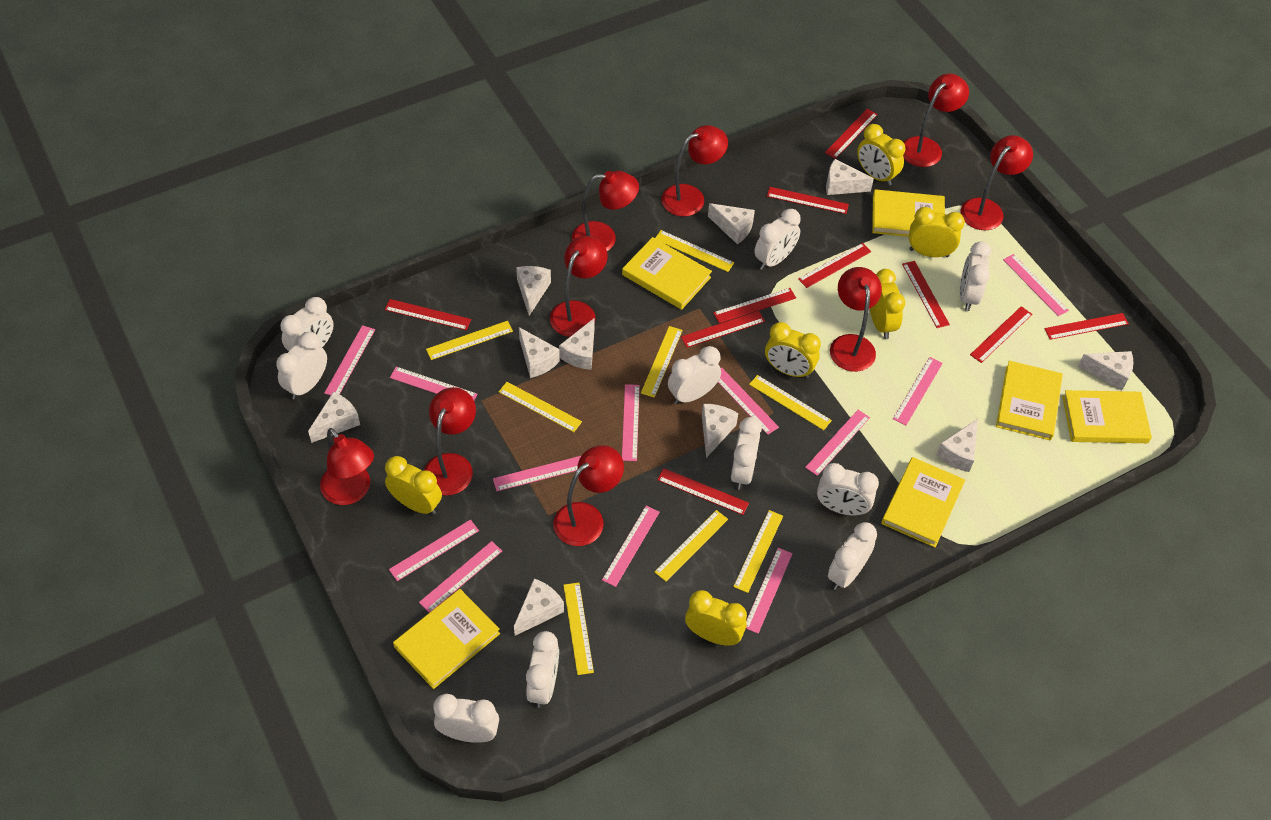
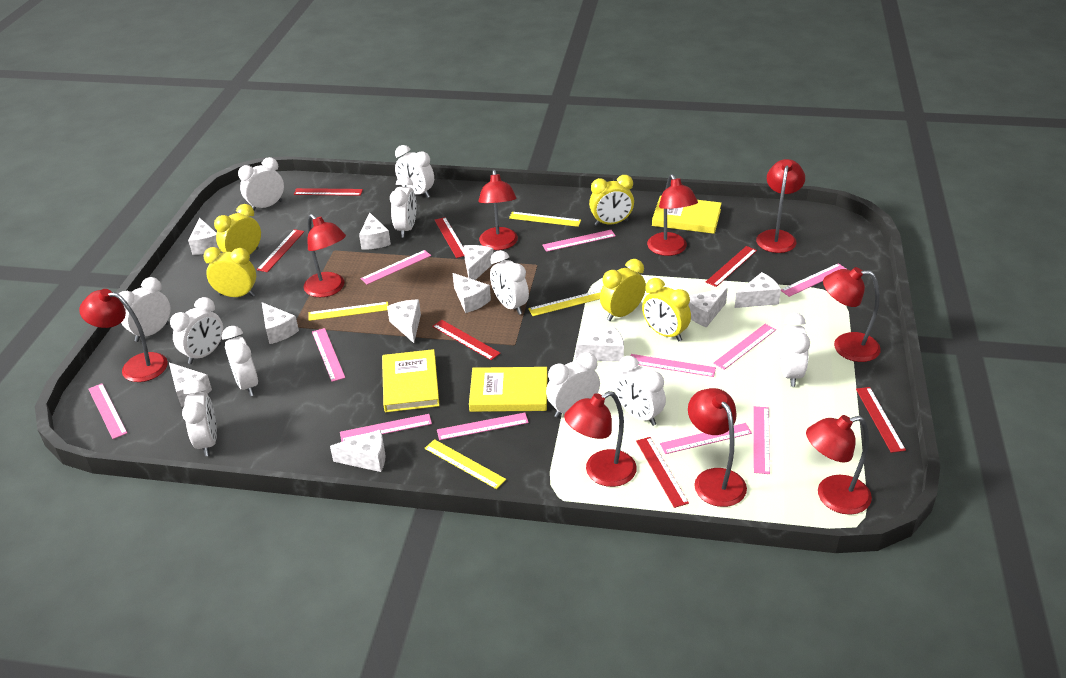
pink ruler: 12 -> 11
red ruler: 10 -> 7
white cheese: 10 -> 11
white clock: 10 -> 11
yellow book: 6 -> 3
yellow clock: 6 -> 5
yellow ruler: 8 -> 4

